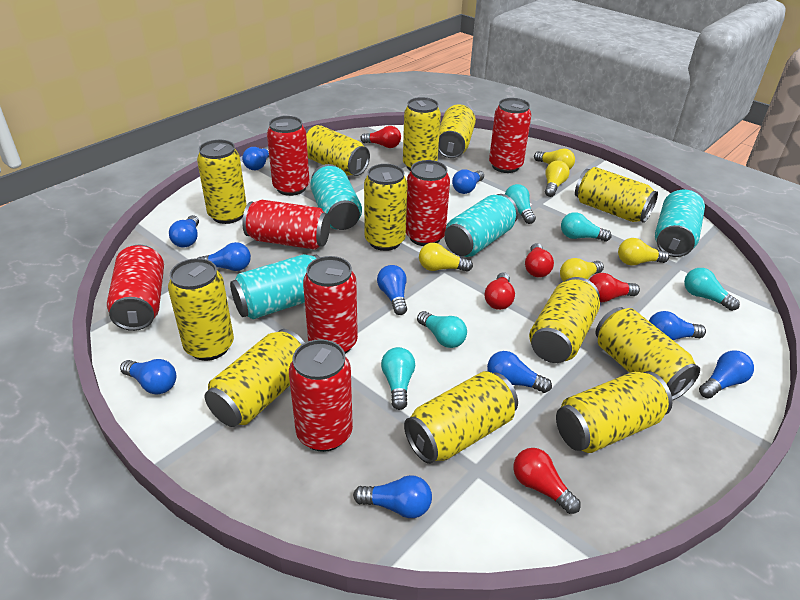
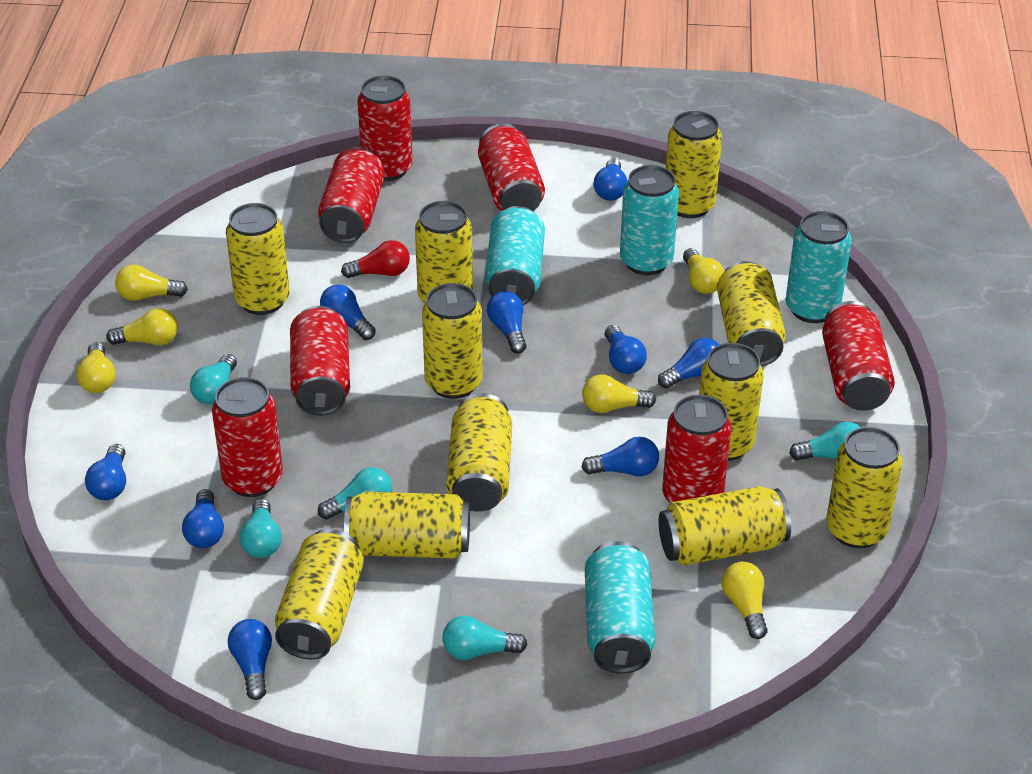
blue light bulb: 10 -> 9
red light bulb: 5 -> 1
yellow can: 12 -> 11
yellow light bulb: 5 -> 6

